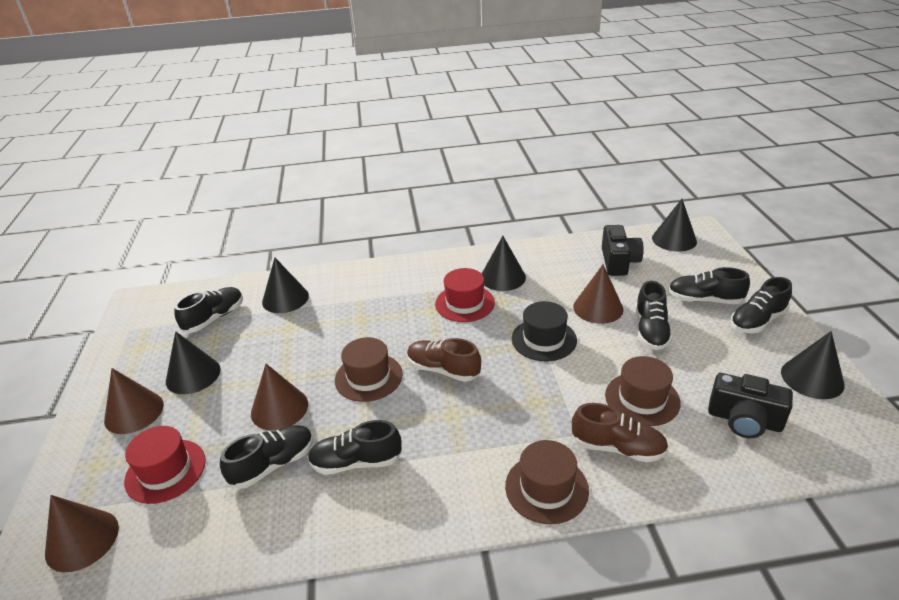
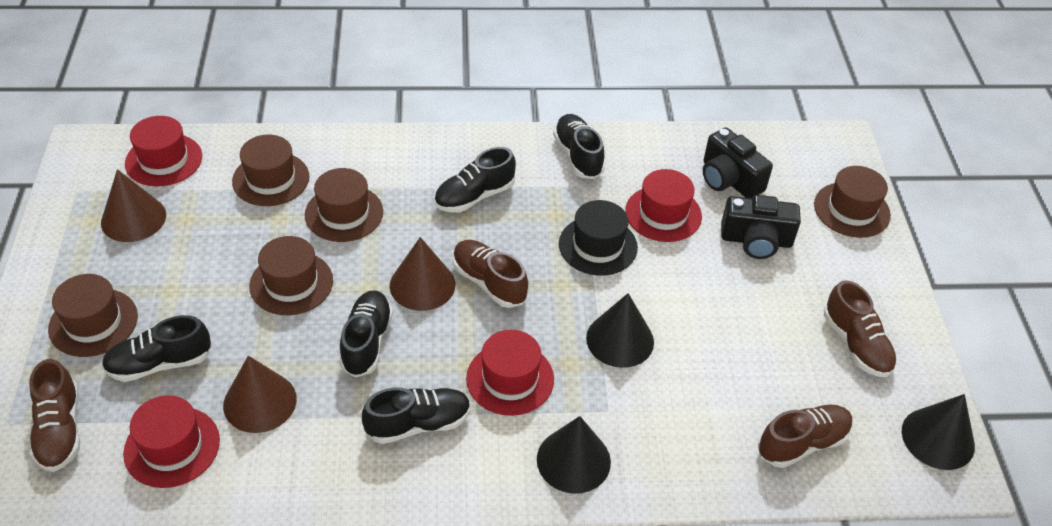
black cone: 5 -> 3
black shoe: 6 -> 5
brown cone: 4 -> 3
brown hat: 3 -> 5
brown shoe: 2 -> 4
red hat: 2 -> 4

